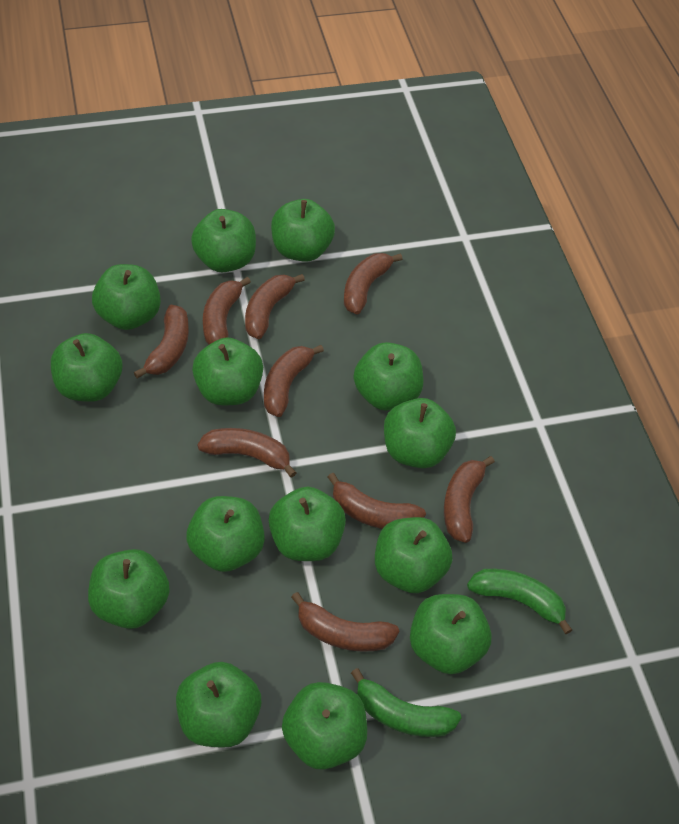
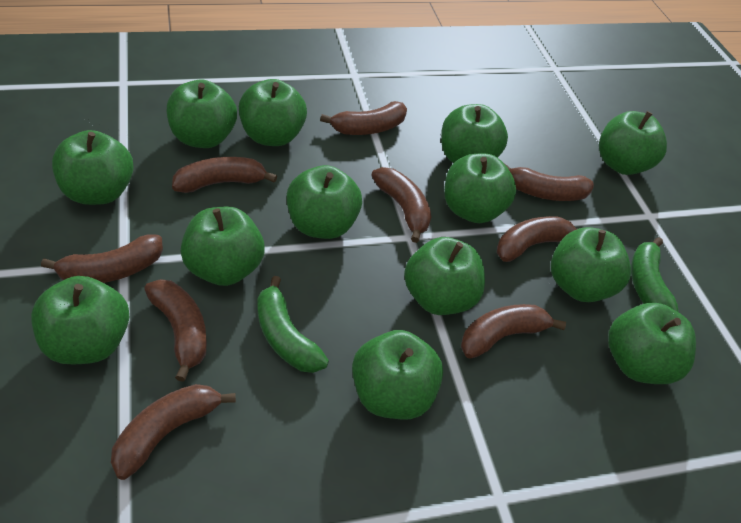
green apple: 14 -> 13

